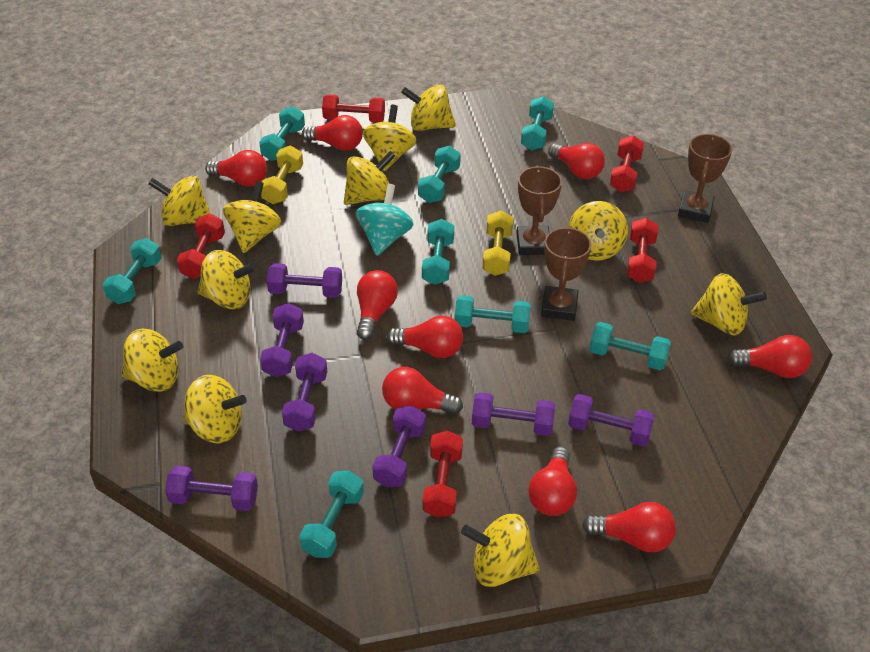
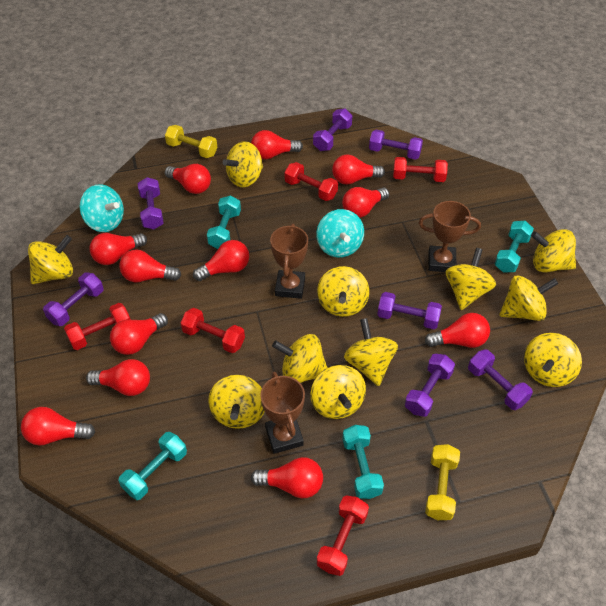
red light bulb: 9 -> 12
turquoise dumbbell: 8 -> 4
turquoise spinning top: 1 -> 2

